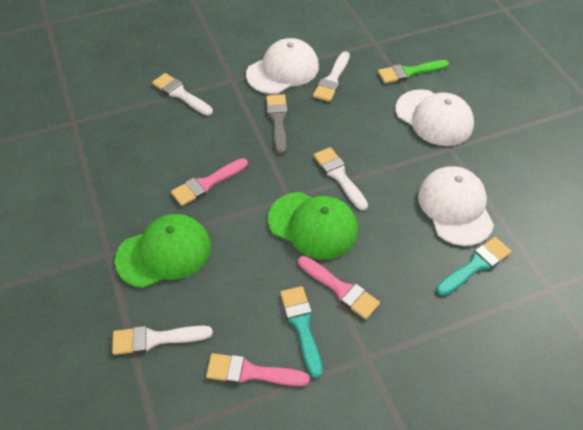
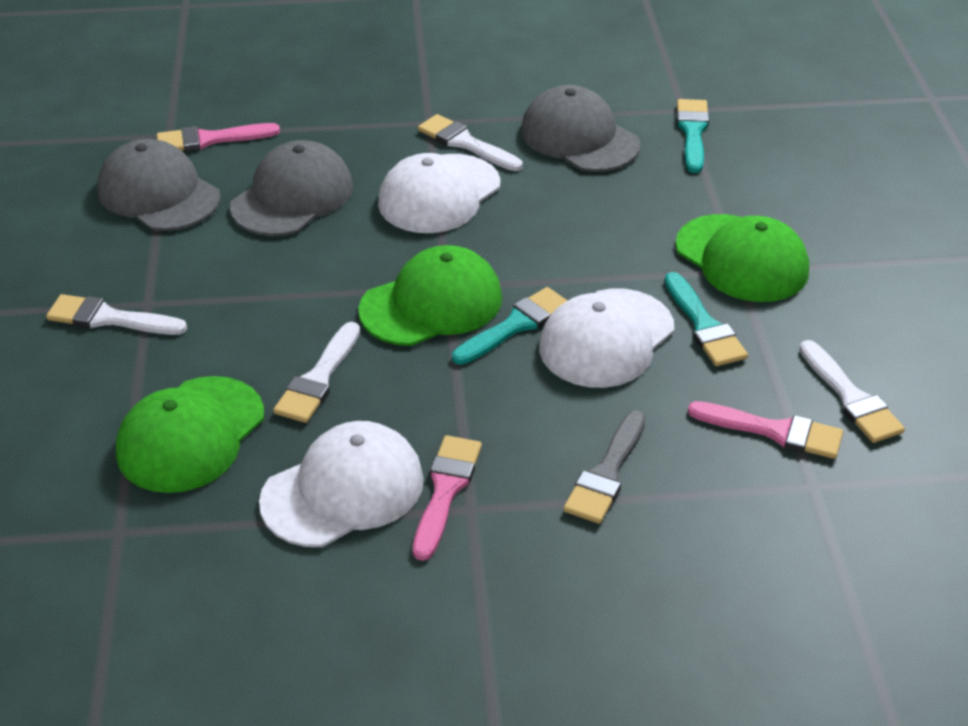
green brush: 1 -> 0
green cap: 2 -> 3
grey cap: 0 -> 3
turquoise brush: 2 -> 3

